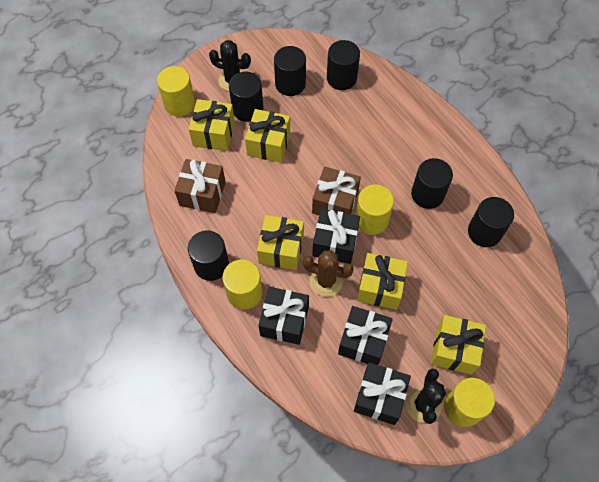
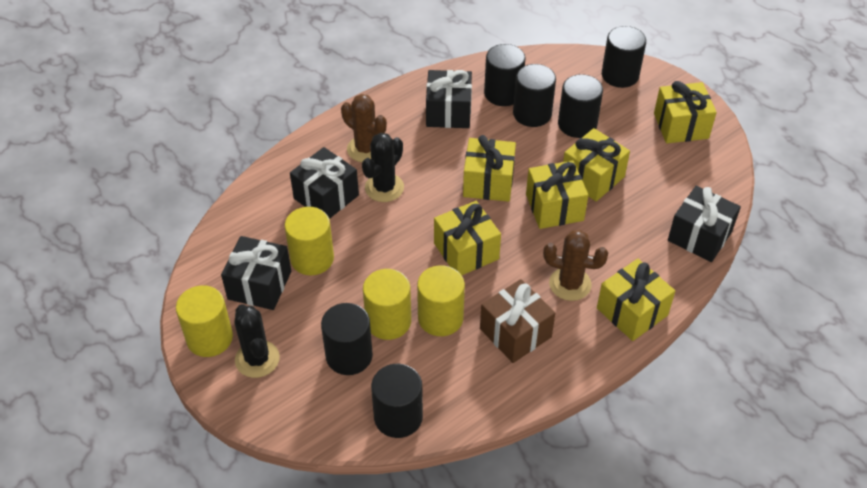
brown cactus: 1 -> 2
brown gift: 2 -> 1
yellow gift: 5 -> 6

